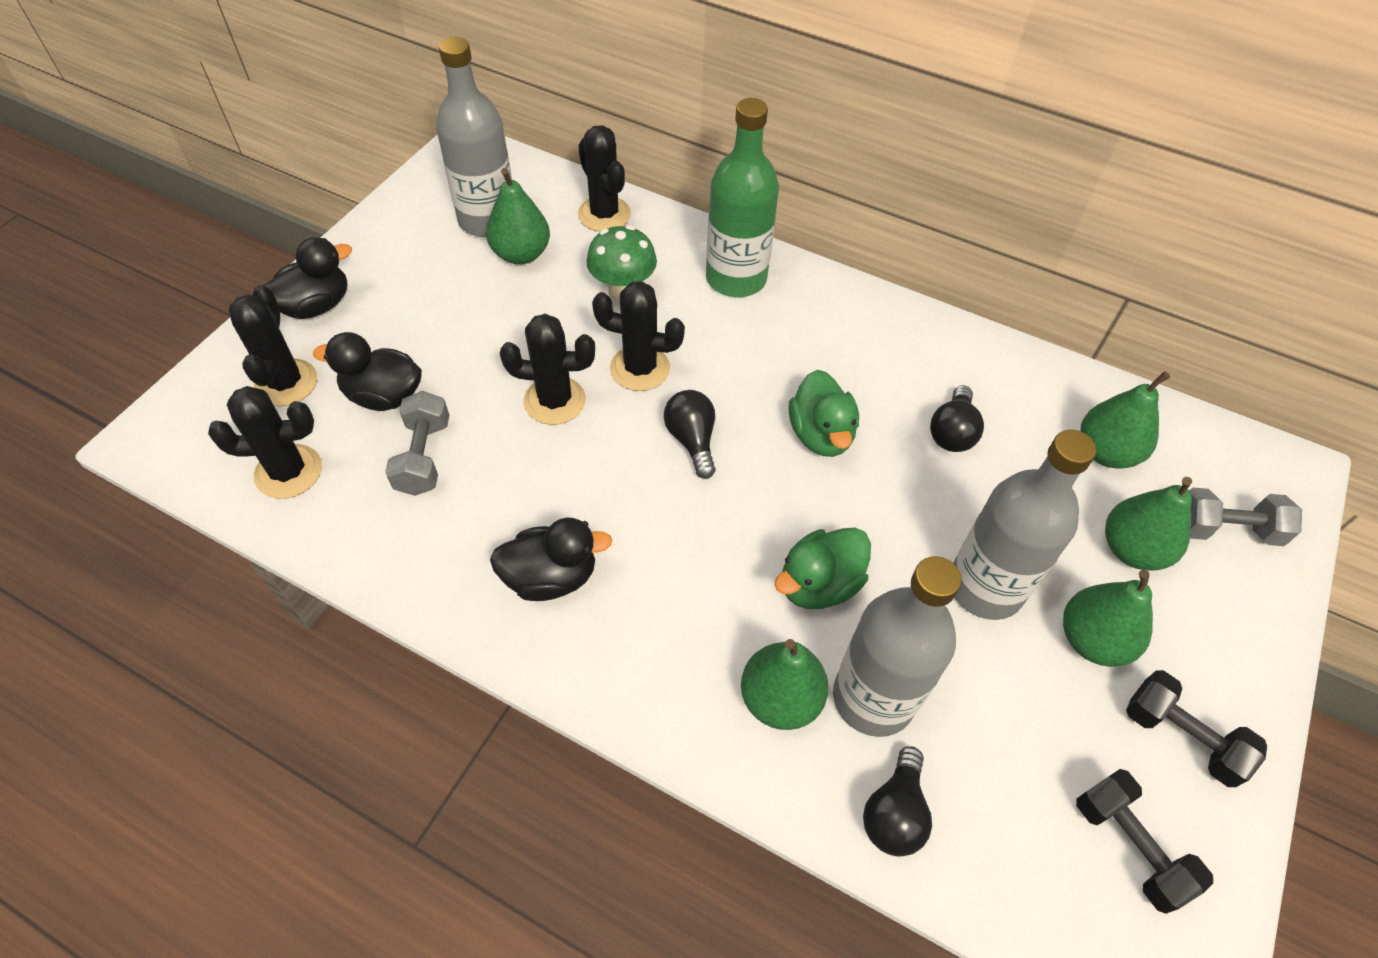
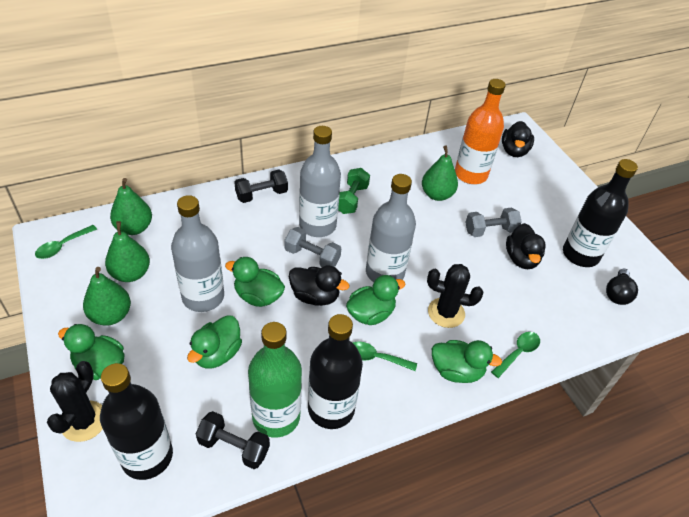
black bottle: 0 -> 3
black cactus: 5 -> 2
black light bulb: 3 -> 1
green duck: 2 -> 5
green dumbbell: 0 -> 1
green mushroom: 1 -> 0
green pear: 5 -> 4
green spoon: 0 -> 3
orange bottle: 0 -> 1

